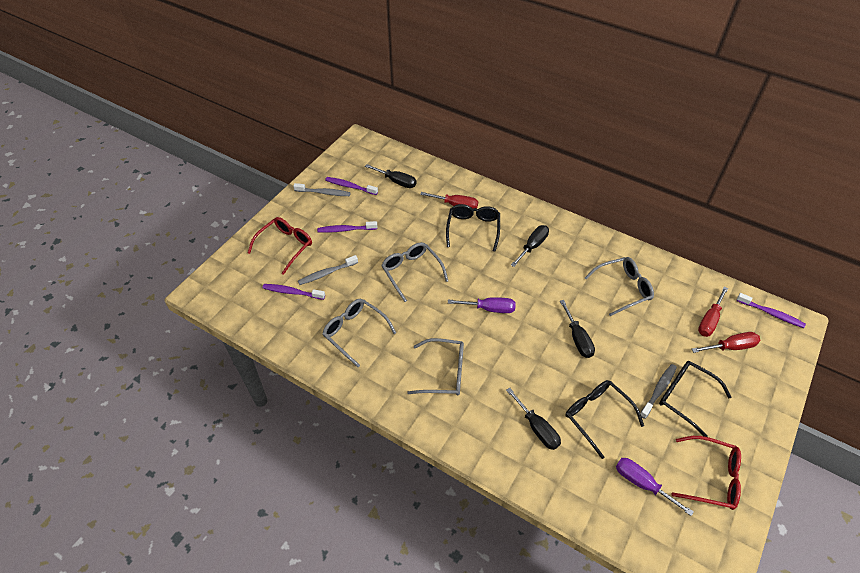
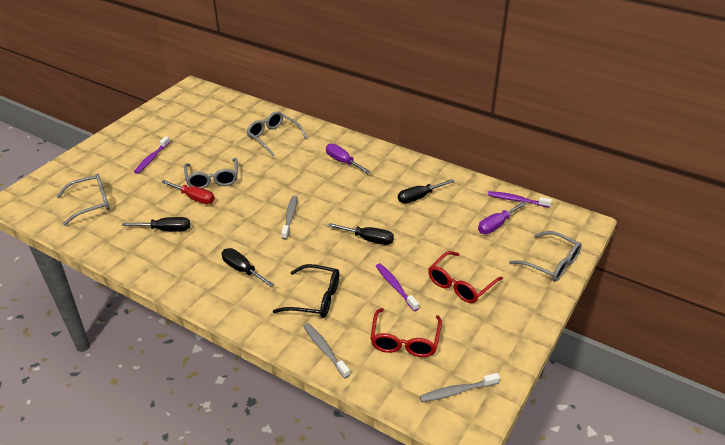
black glasses: 3 -> 1
purple toothbrush: 4 -> 3
red screwdriver: 3 -> 1

